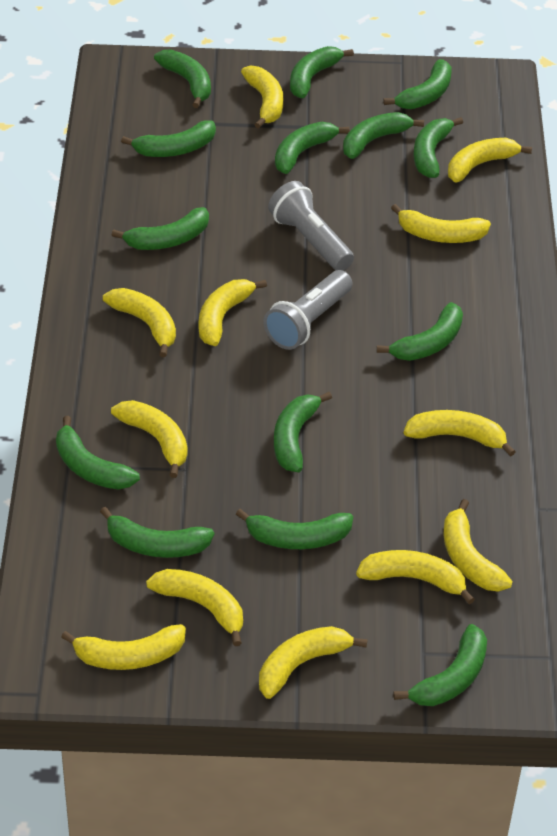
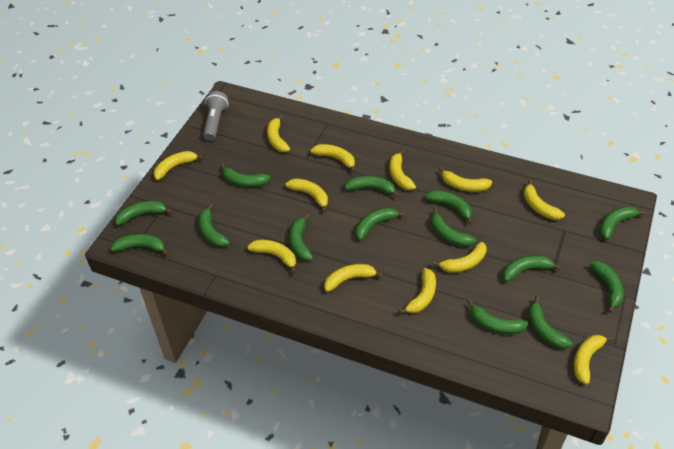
grey flashlight: 2 -> 1

